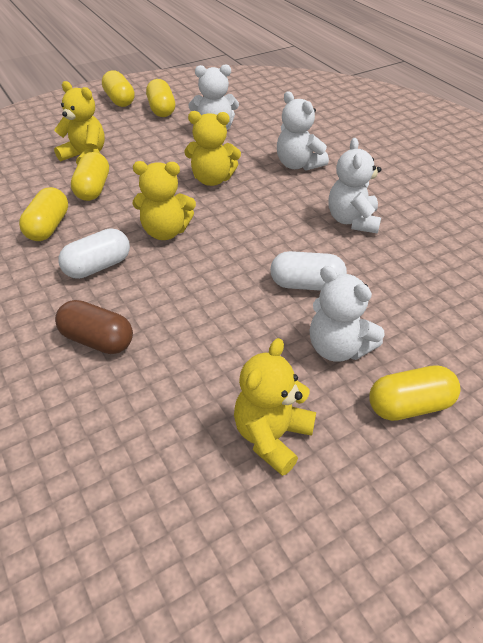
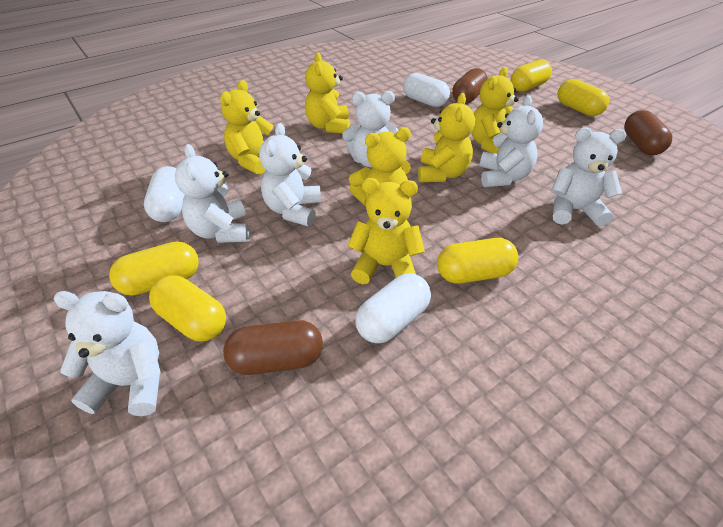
brown capsule: 1 -> 3
white capsule: 2 -> 3
white teddy bear: 4 -> 6
yellow teddy bear: 4 -> 6

